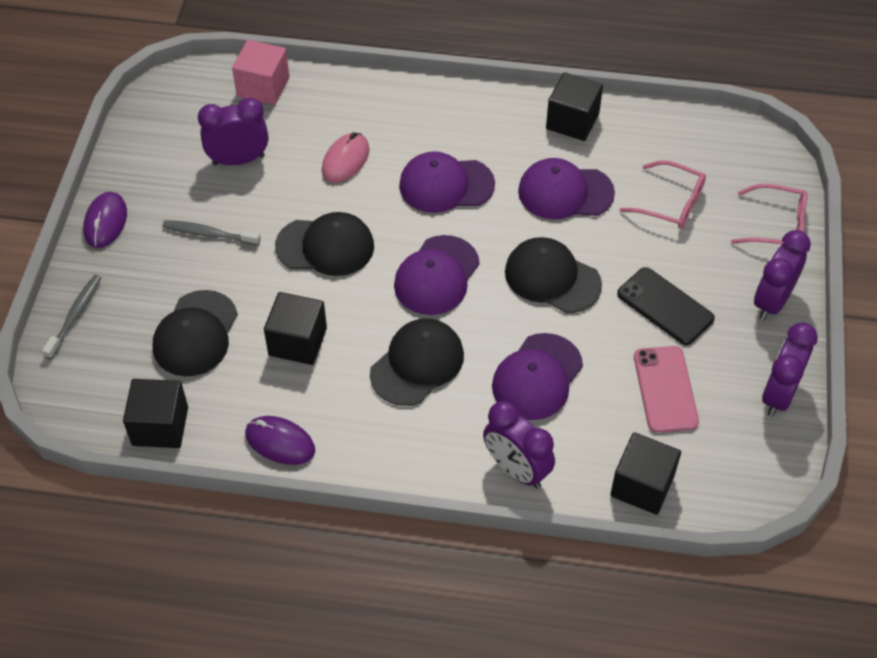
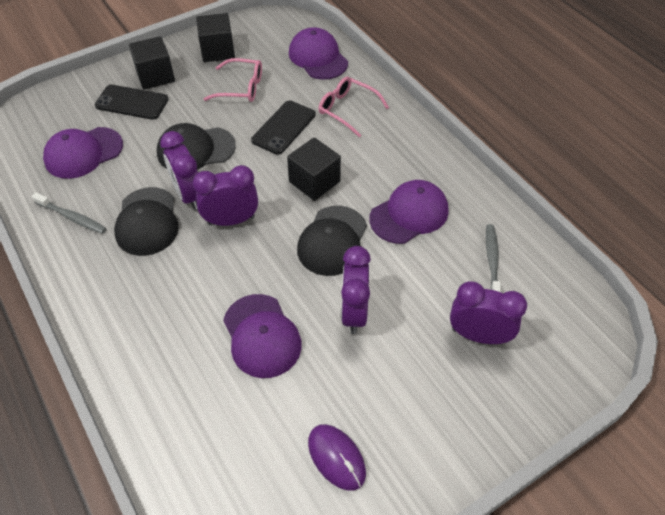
black cap: 4 -> 3
black cube: 4 -> 3
black phone: 1 -> 2
pink cube: 1 -> 0
pink mouse: 1 -> 0
pink phone: 1 -> 0
purple mouse: 2 -> 1

